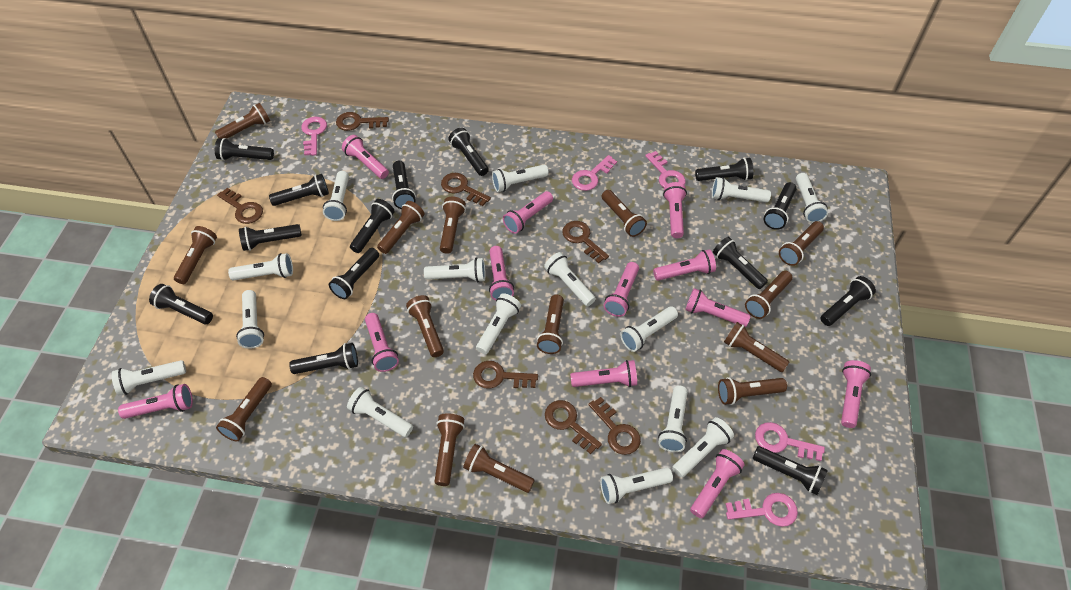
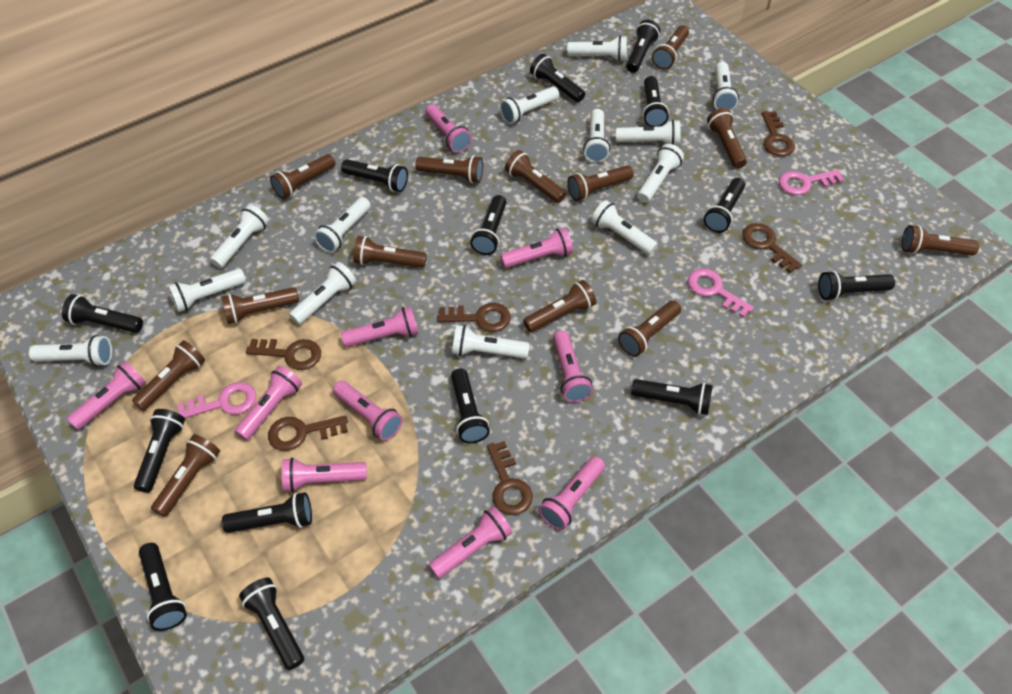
brown flashlight: 14 -> 13
brown key: 7 -> 6
pink flashlight: 12 -> 10
pink key: 5 -> 3
white flashlight: 15 -> 13

